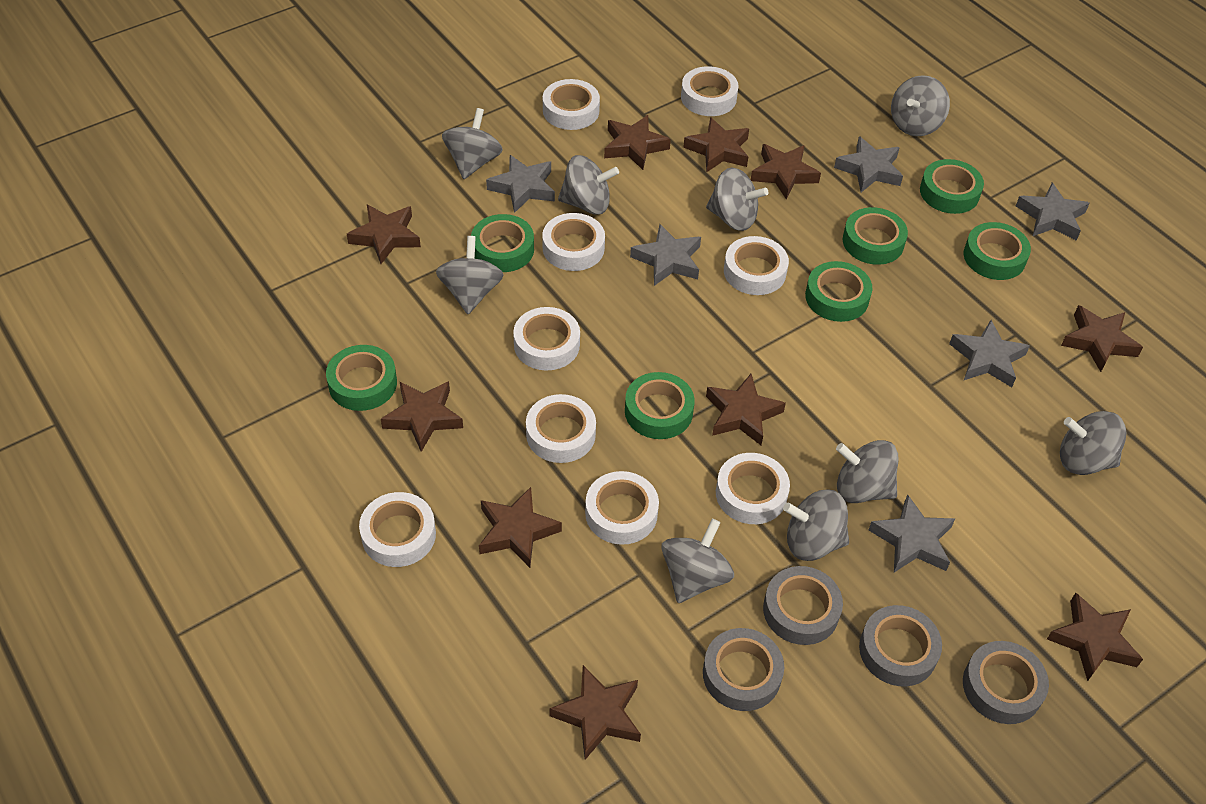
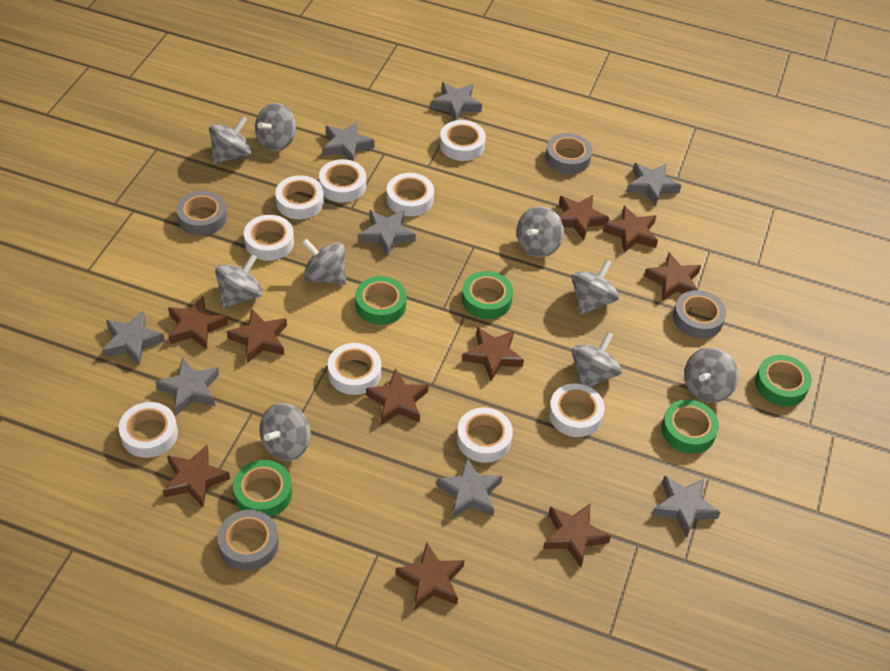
green tape: 7 -> 5
grey star: 6 -> 8

